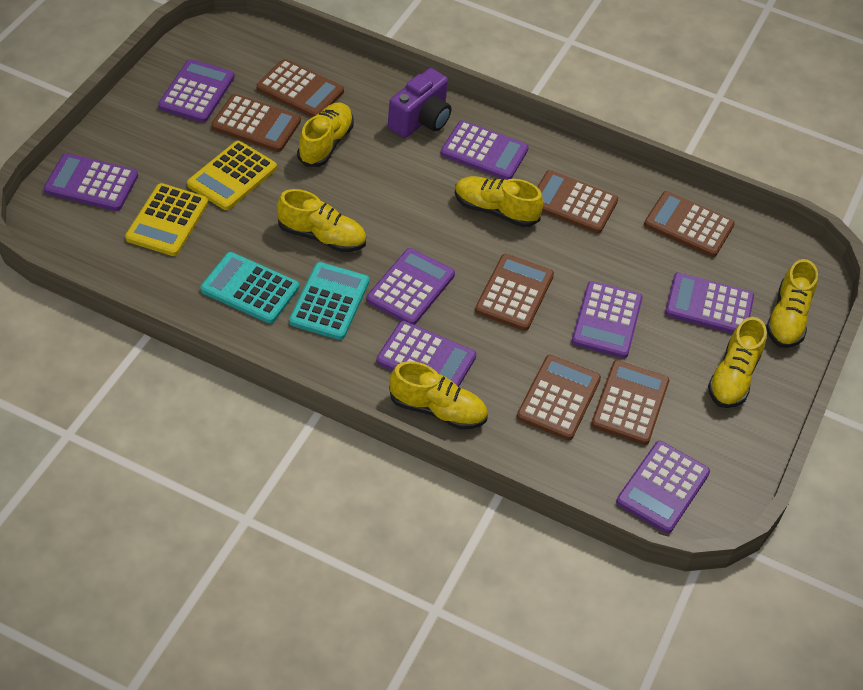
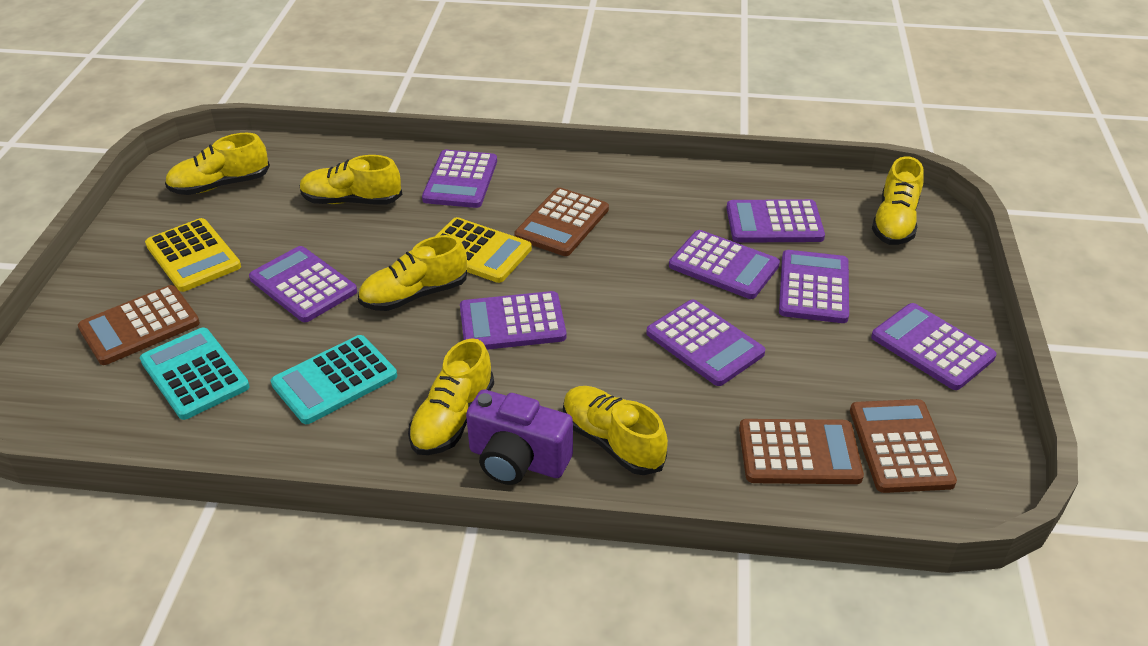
brown calculator: 7 -> 4

